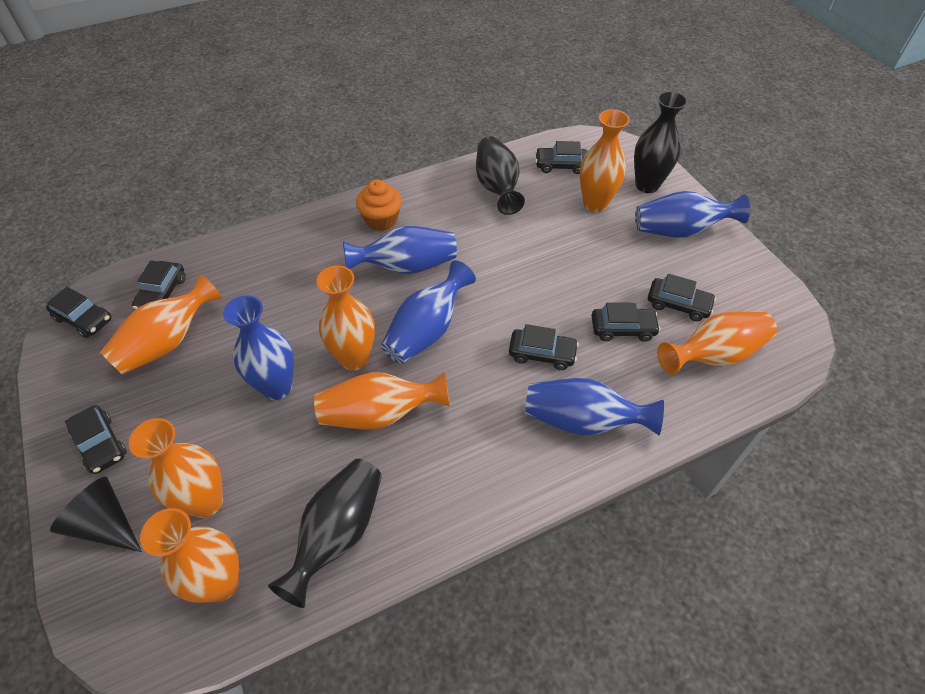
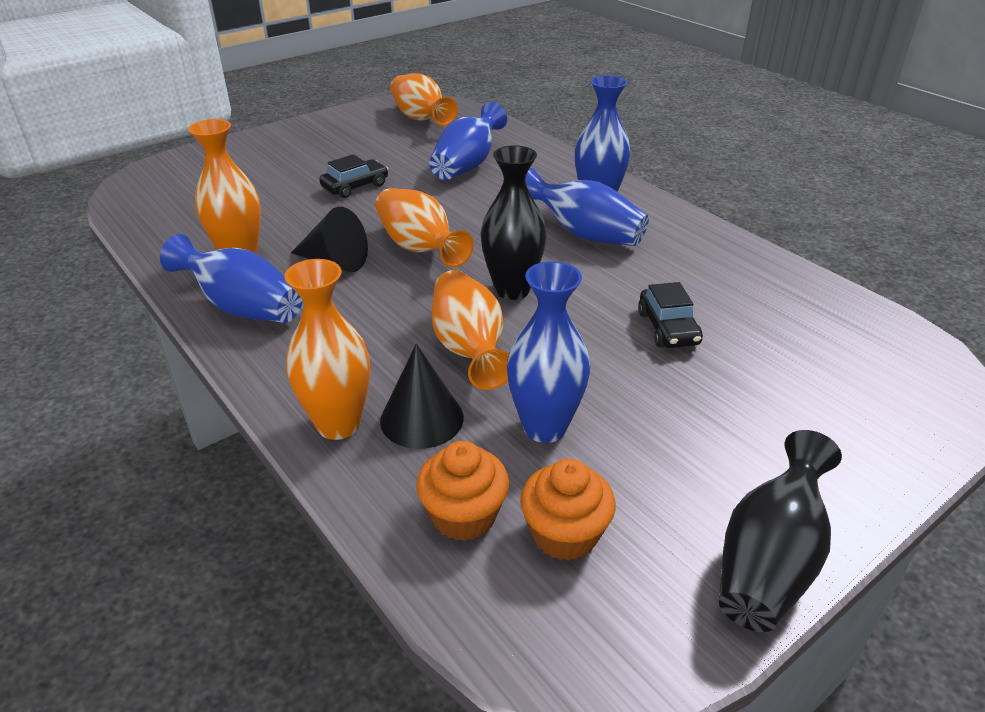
black car: 7 -> 2
black cone: 1 -> 2
black vase: 3 -> 2
orange cupcake: 1 -> 2
orange vase: 7 -> 5

